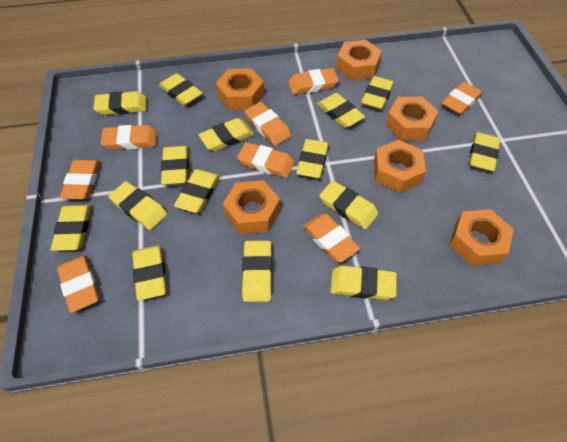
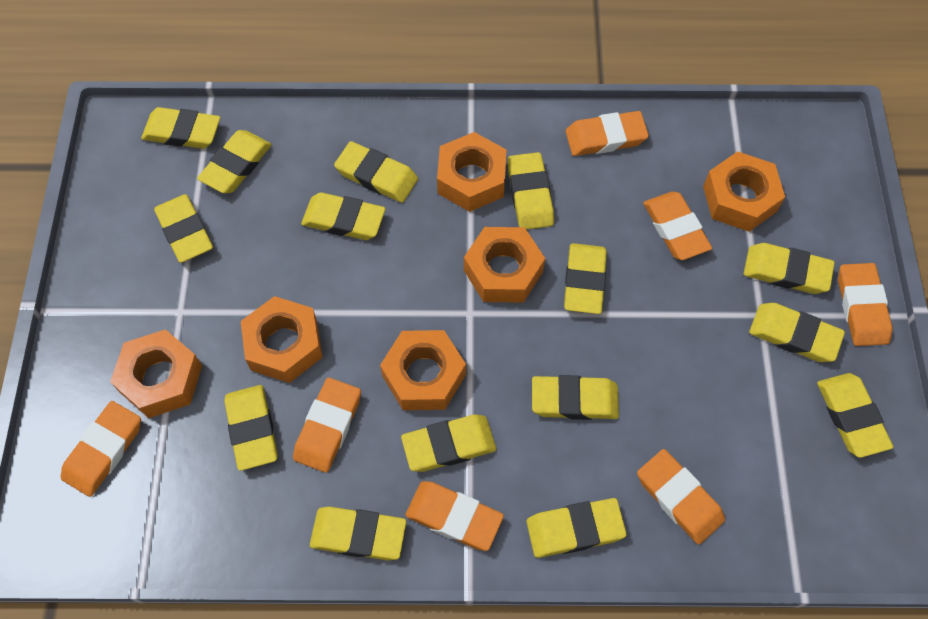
orange eraser: 8 -> 7

